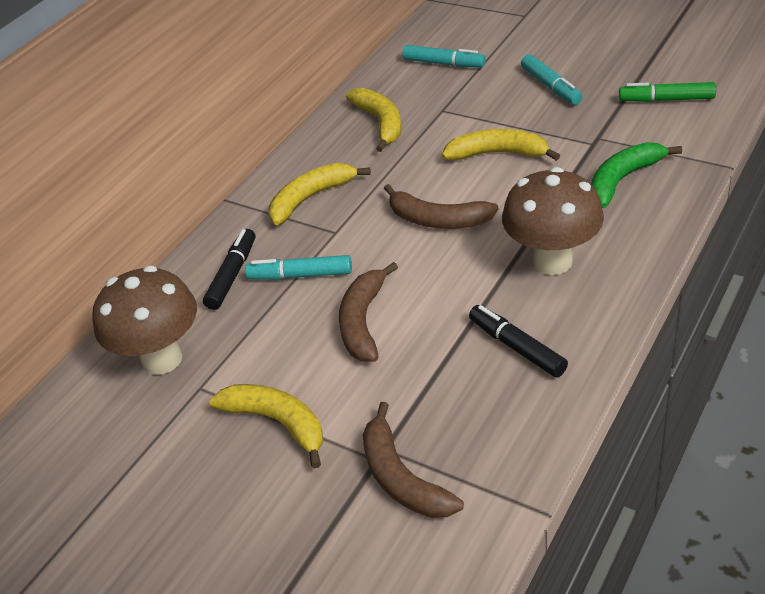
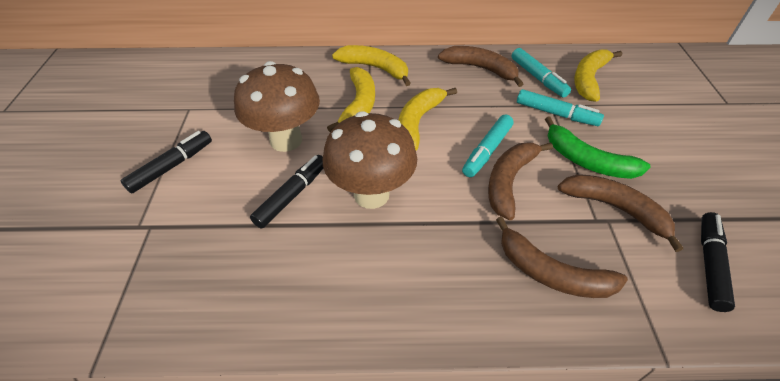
black marker: 2 -> 3
brown banana: 3 -> 4
green marker: 1 -> 0

